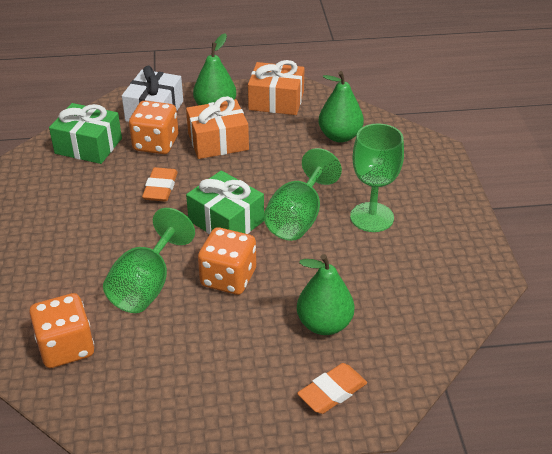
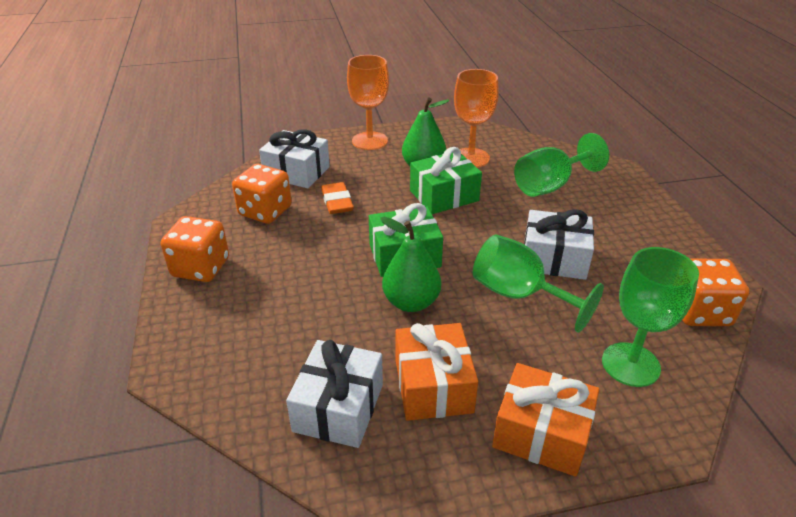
green pear: 3 -> 2
orange eraser: 2 -> 1
orange goblet: 0 -> 2
white gift: 1 -> 3

